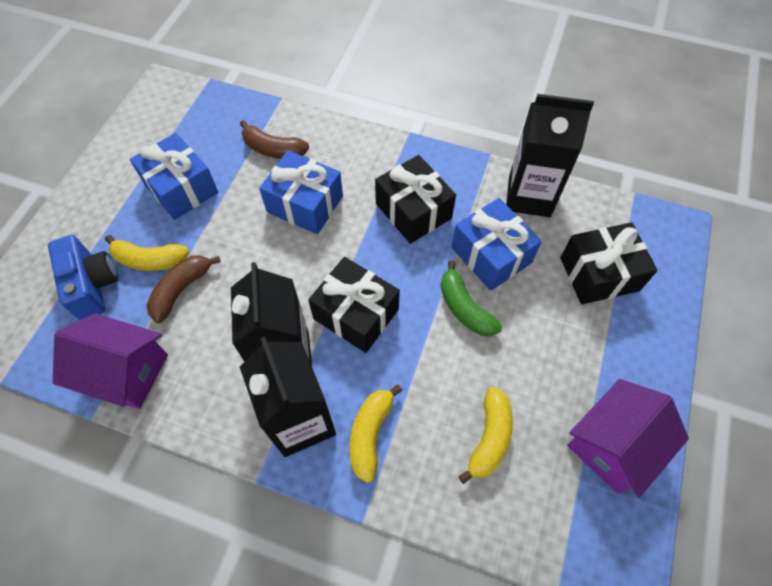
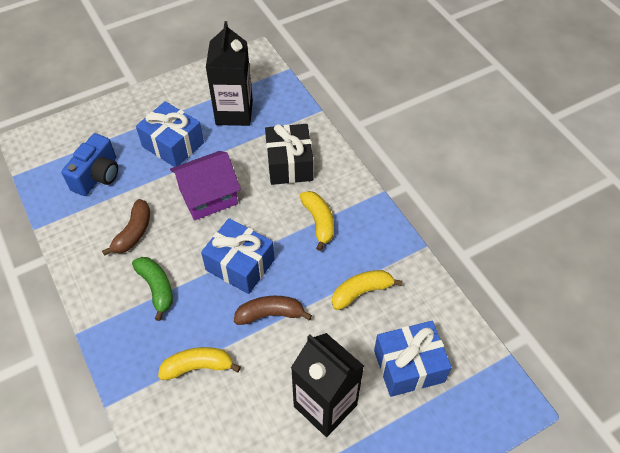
black carton: 3 -> 2
black gift: 3 -> 1
purple house: 2 -> 1

